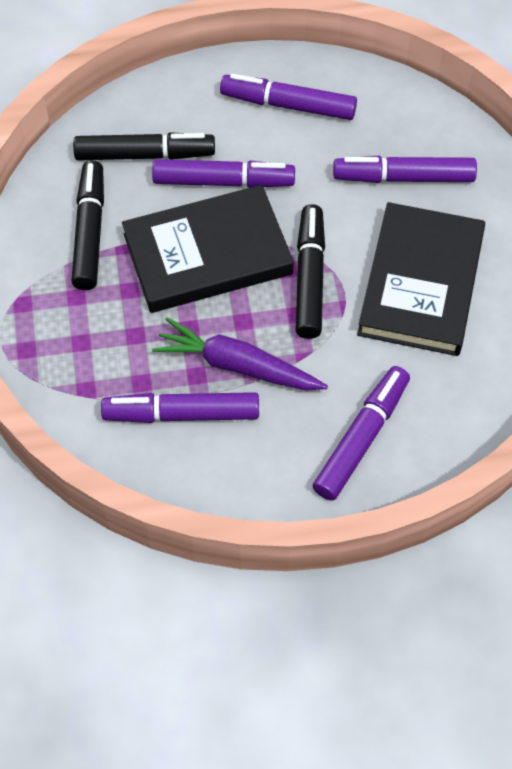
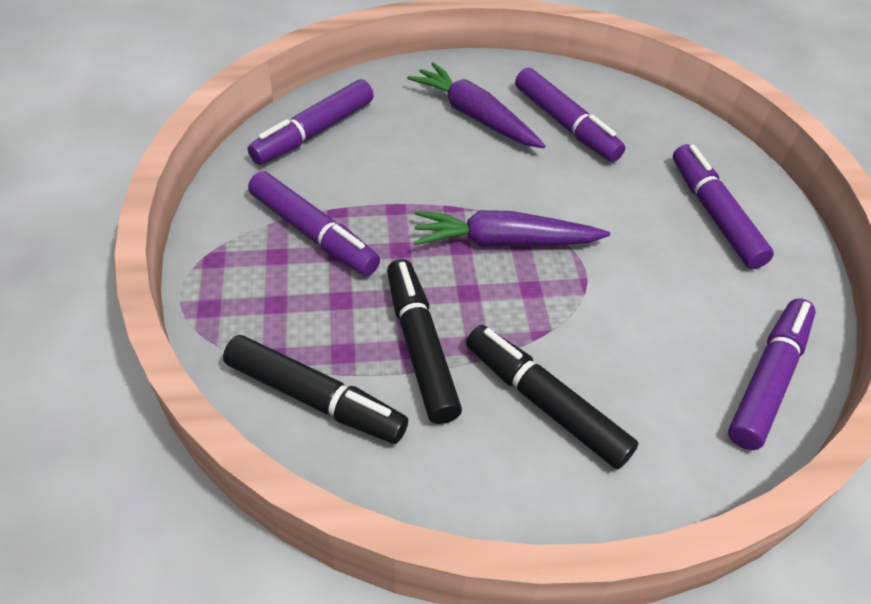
black book: 2 -> 0
purple carrot: 1 -> 2

